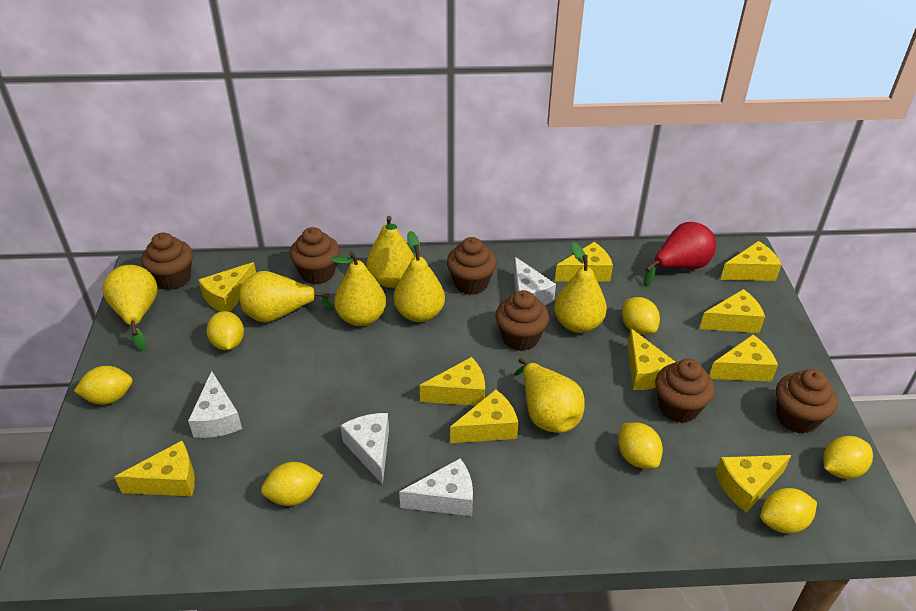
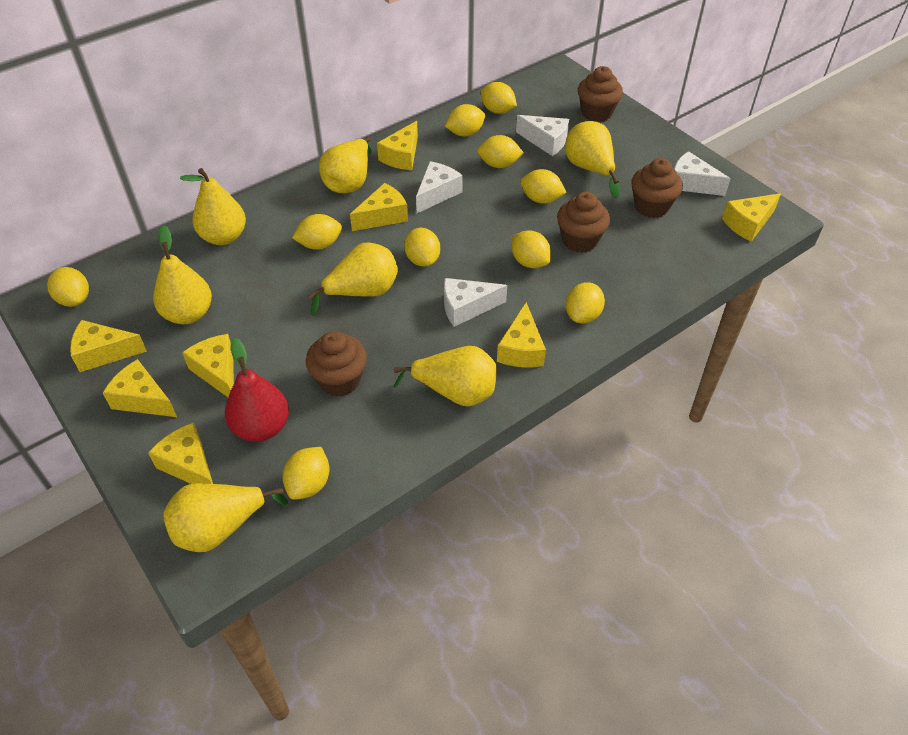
brown cupcake: 6 -> 4
yellow cheese: 10 -> 8
yellow lemon: 7 -> 10

